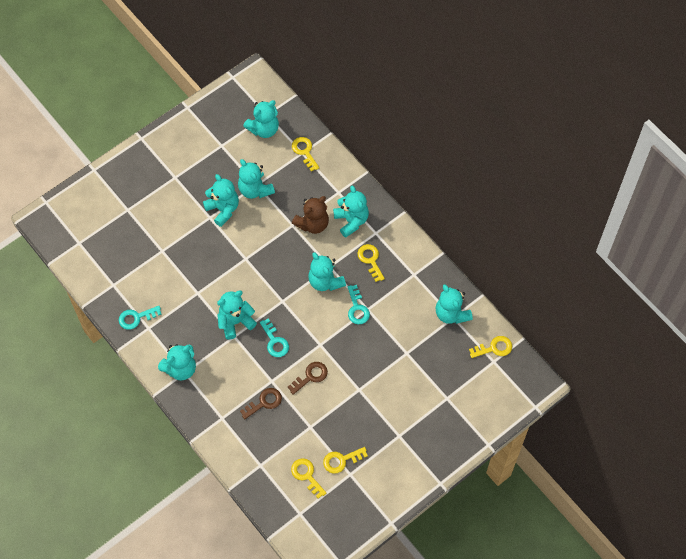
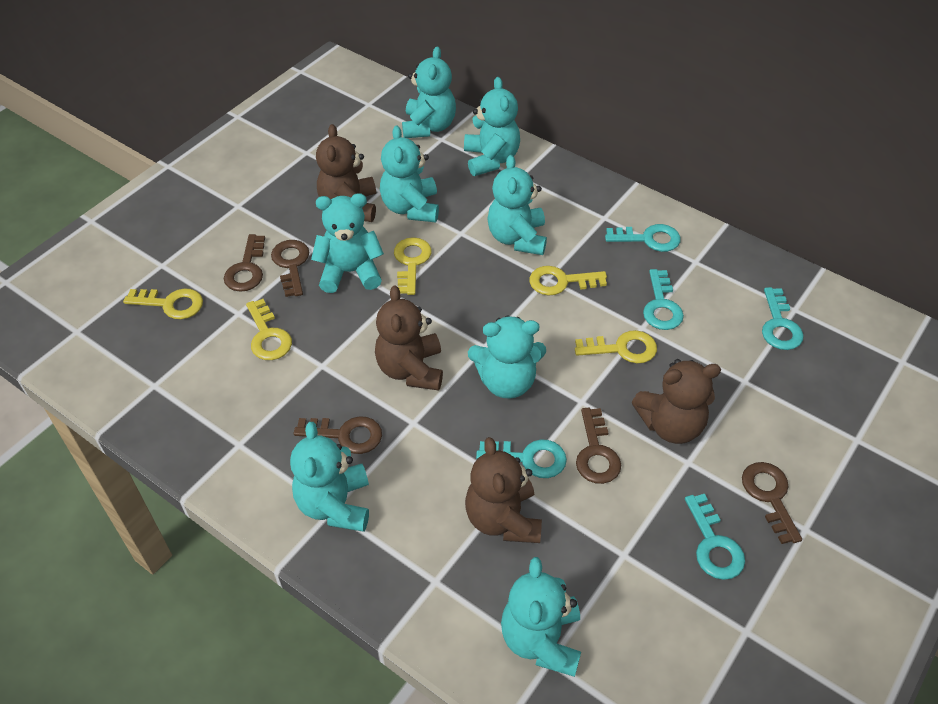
brown key: 2 -> 5
brown teddy bear: 1 -> 4
turquoise key: 3 -> 5

